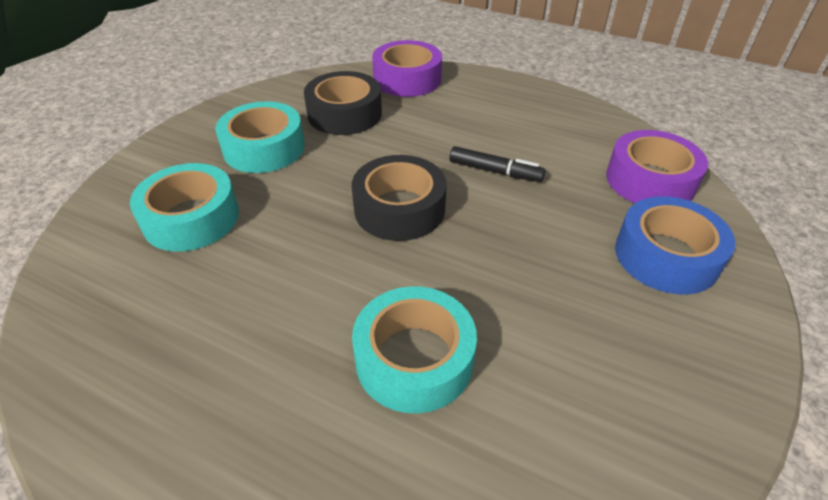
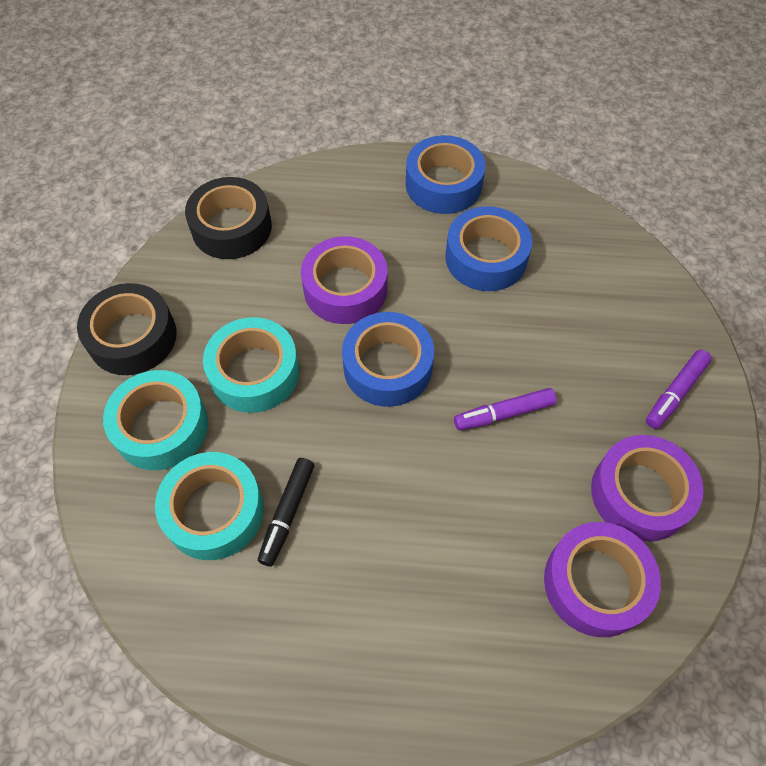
blue tape: 1 -> 3
purple marker: 0 -> 2
purple tape: 2 -> 3

